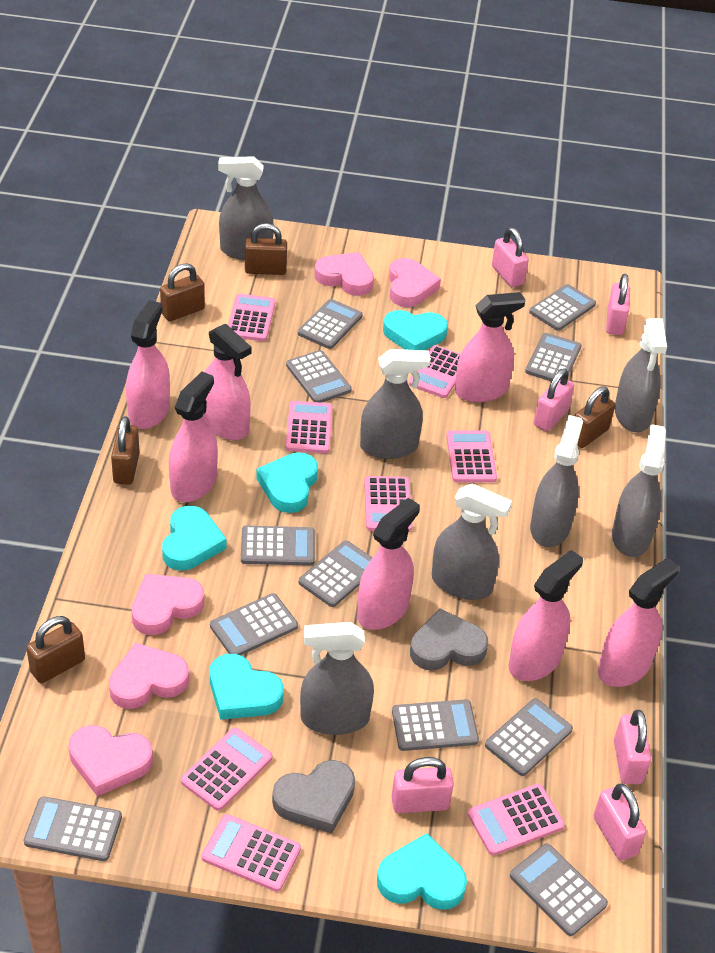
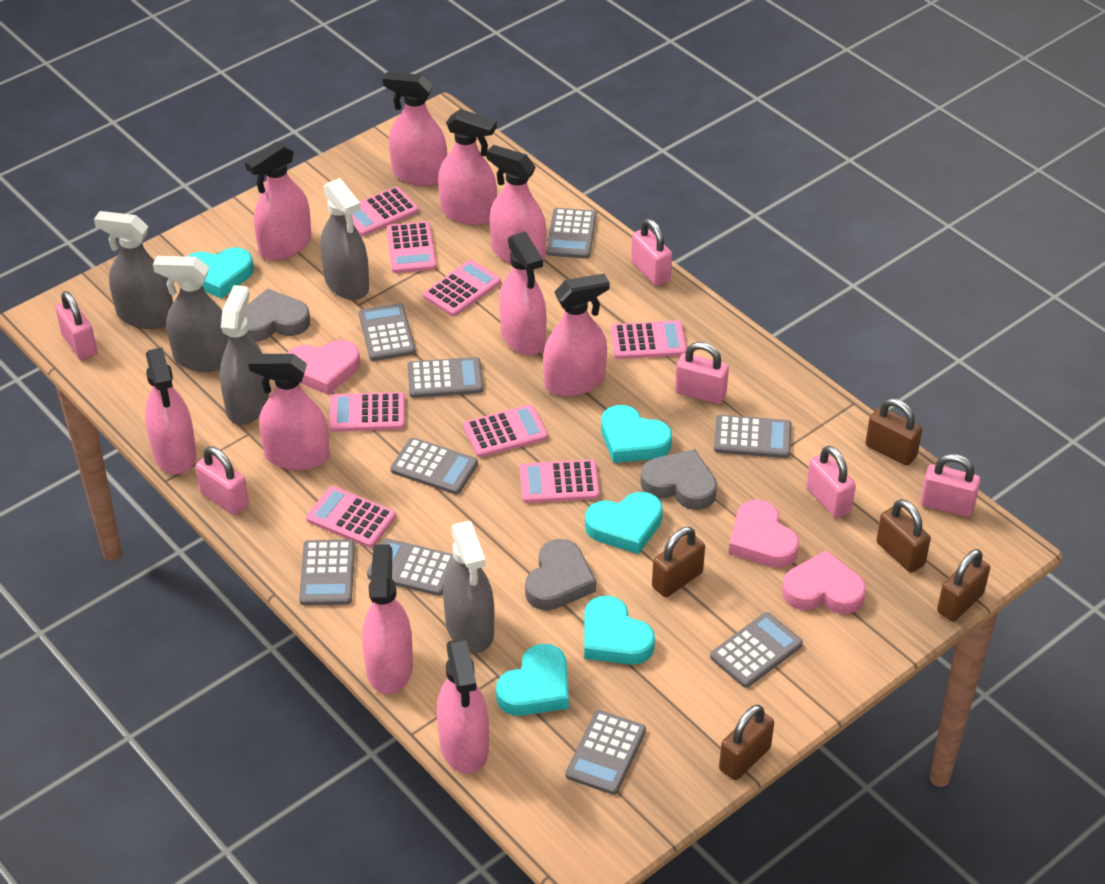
grey calculator: 11 -> 9
grey heart: 2 -> 3
grey spray bottle: 7 -> 5
pink heart: 5 -> 3
pink spray bottle: 7 -> 10

